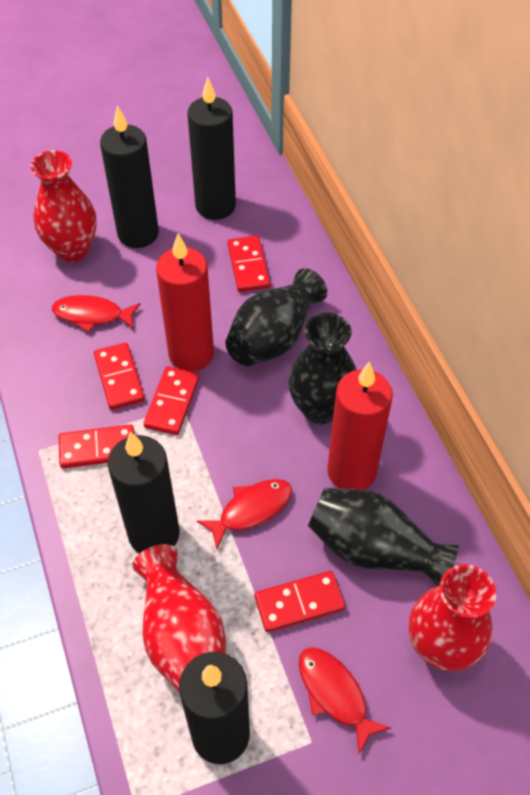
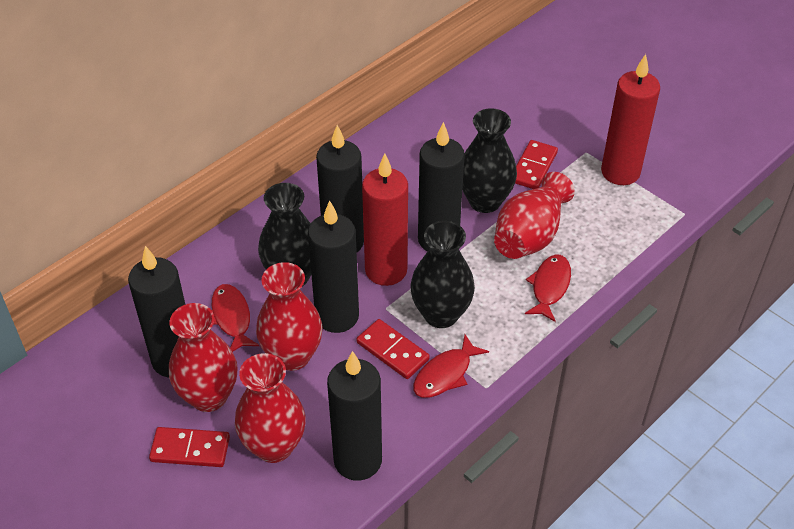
black candle: 4 -> 5
red domino: 5 -> 3
red vase: 3 -> 4

